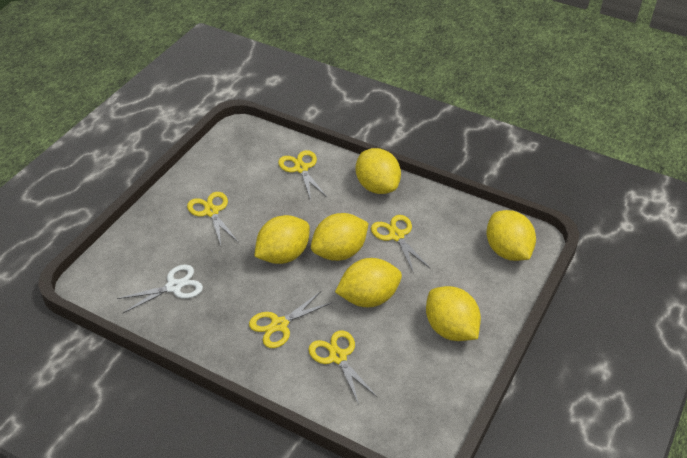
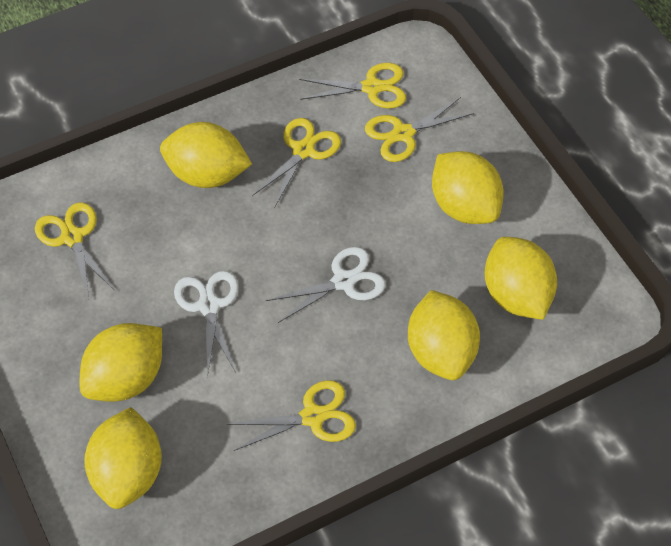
white scissors: 1 -> 2

